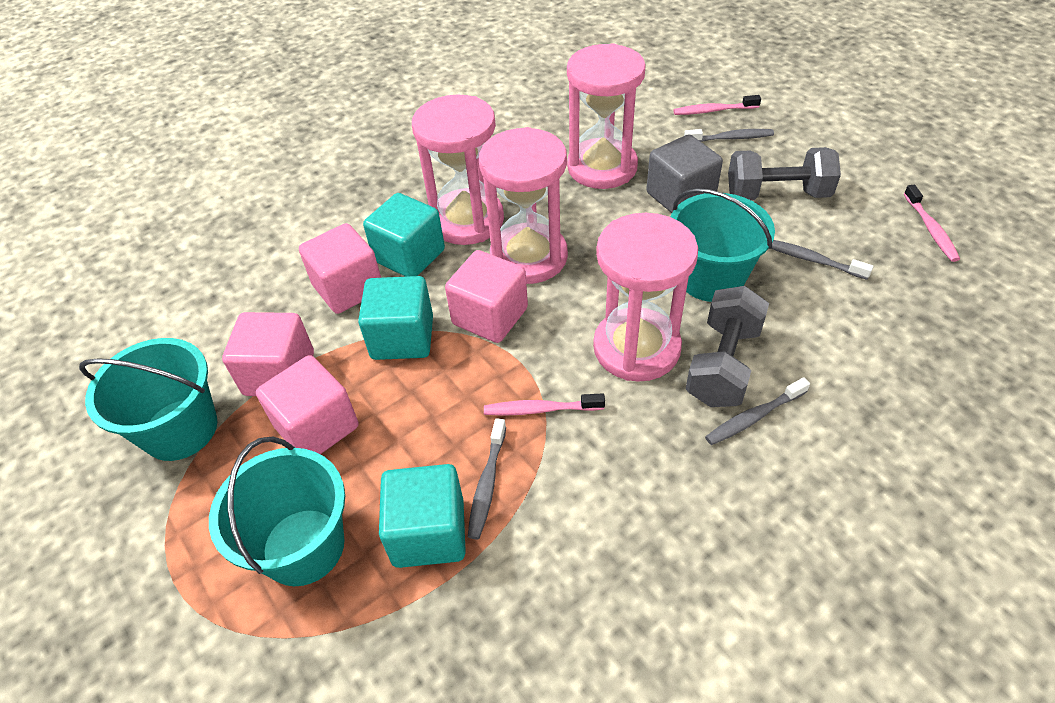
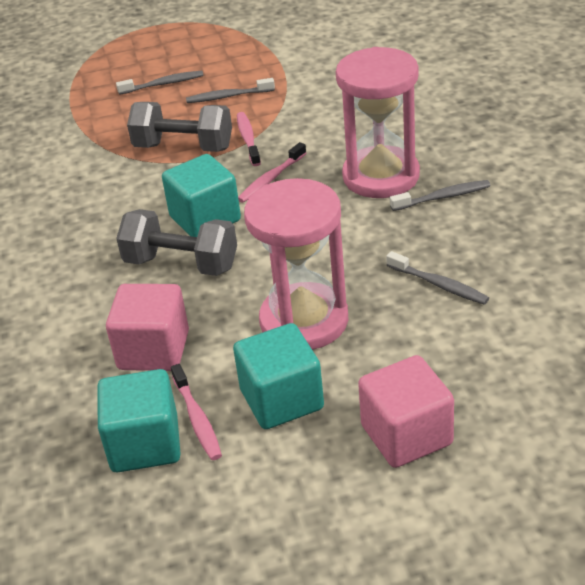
grey cube: 1 -> 0
pink cube: 4 -> 2
pink hourglass: 4 -> 2
turquoise bucket: 3 -> 0

